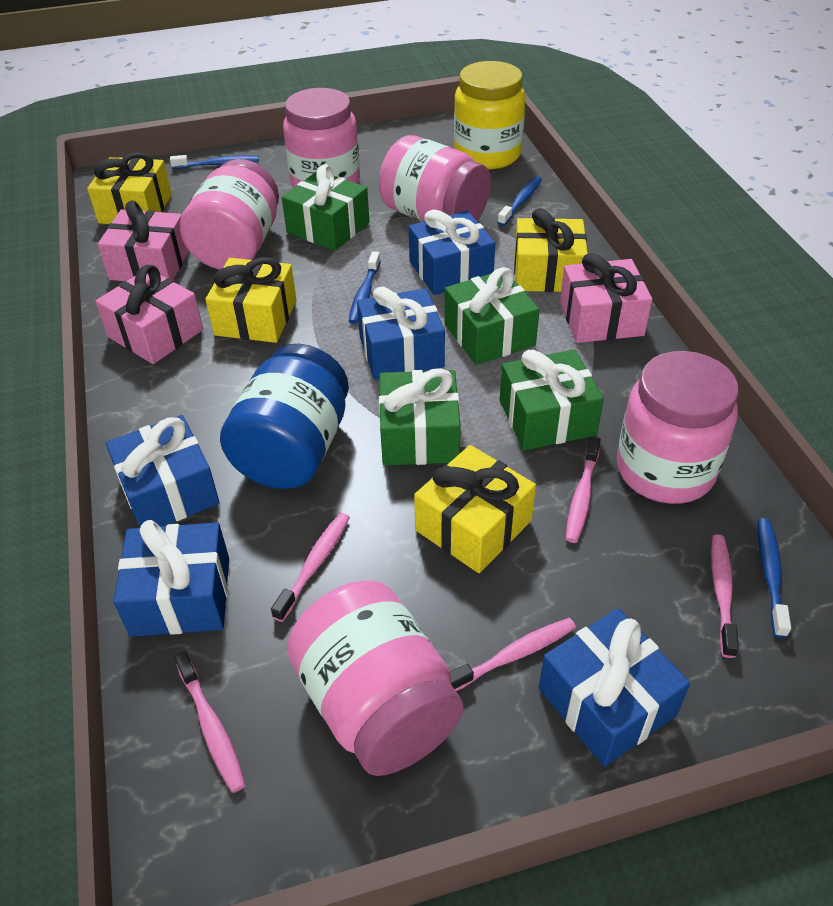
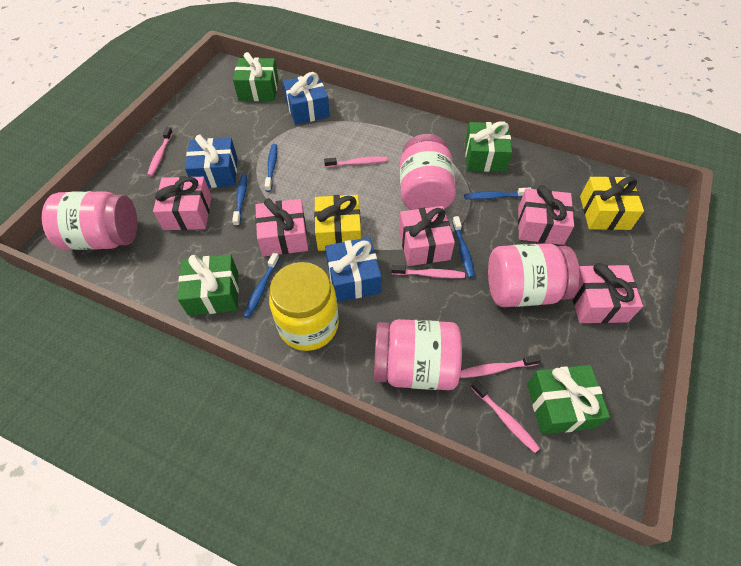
blue gift: 5 -> 3
blue jar: 1 -> 0
blue toothbrush: 4 -> 5
pink gift: 3 -> 5
pink jar: 5 -> 4
yellow gift: 4 -> 2

